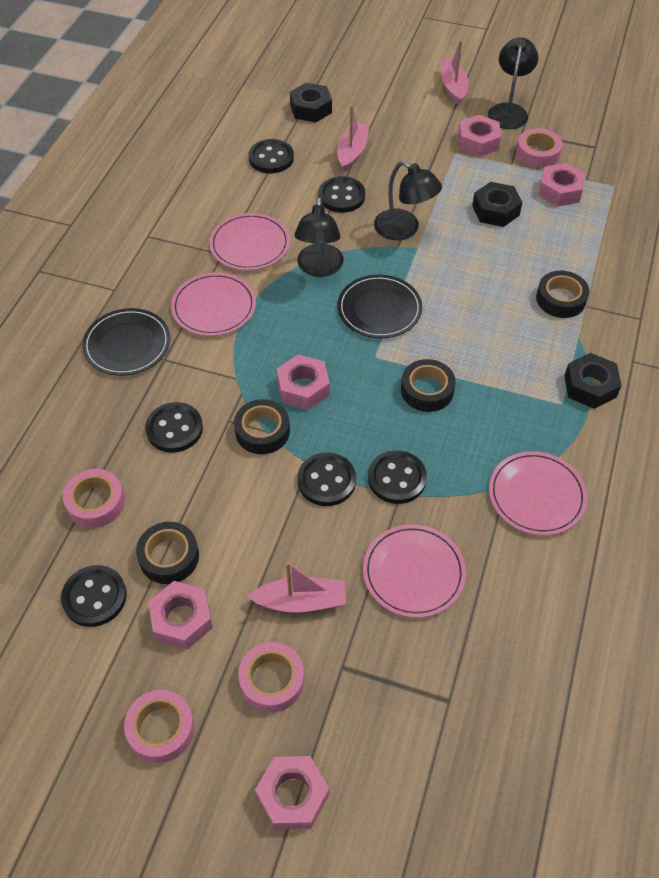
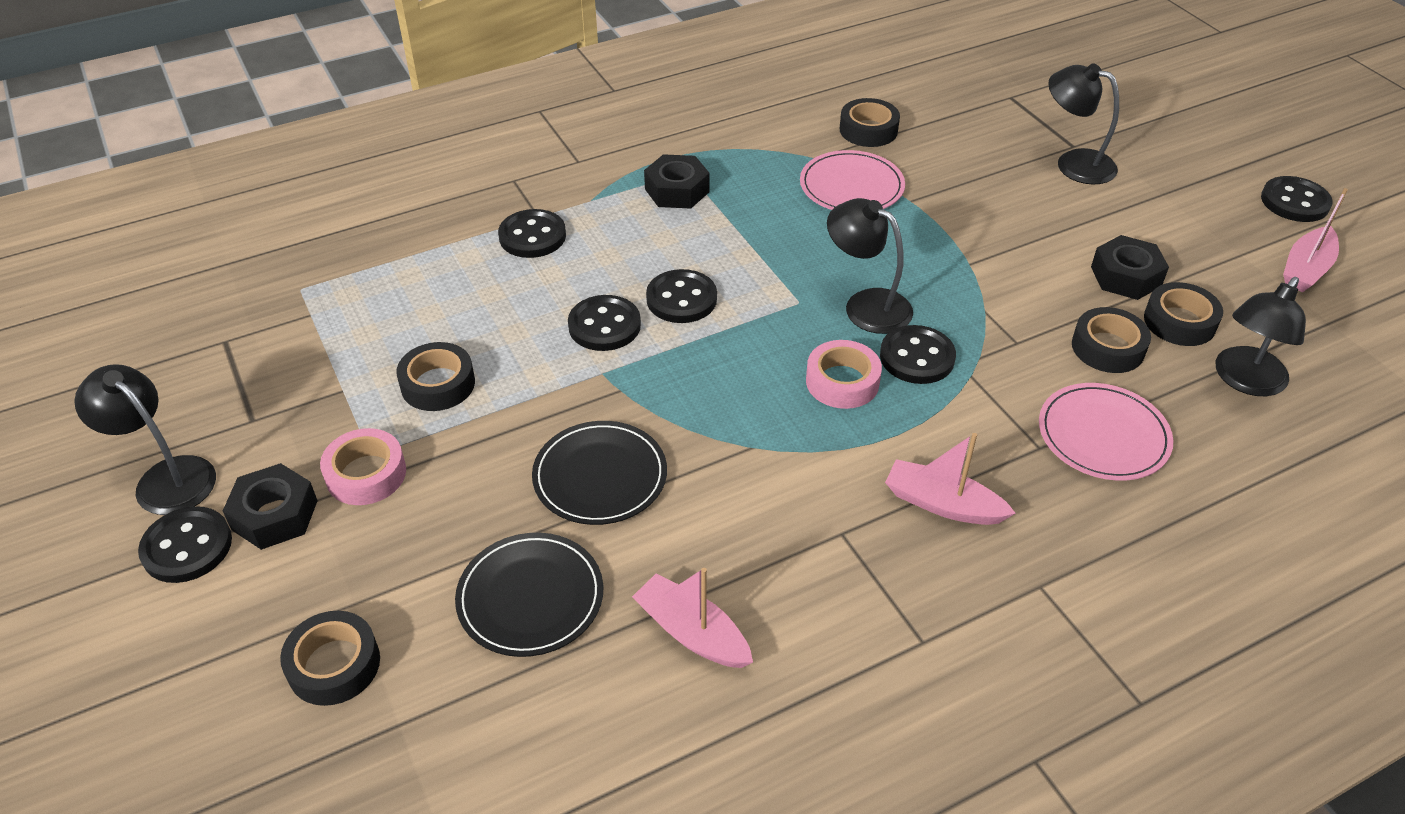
black lamp: 3 -> 4
black tape: 4 -> 5
pink nut: 5 -> 0
pink plate: 4 -> 2
pink tape: 4 -> 2

